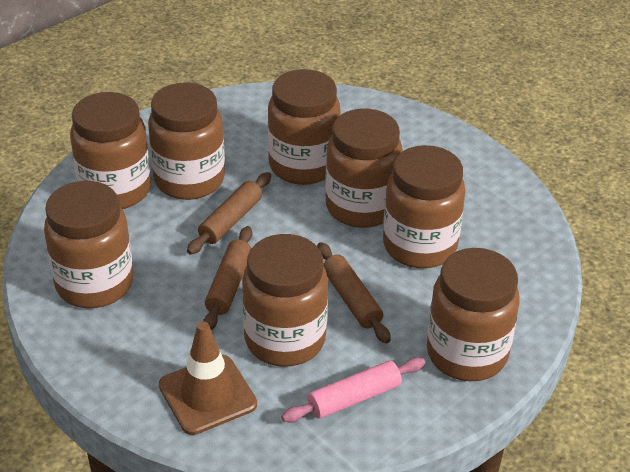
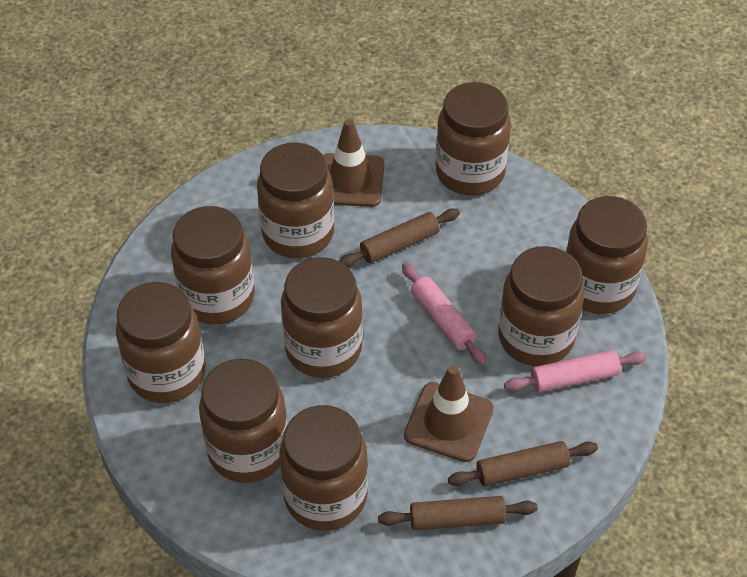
brown jar: 8 -> 9
brown traffic cone: 1 -> 2
pink rolling pin: 1 -> 2

